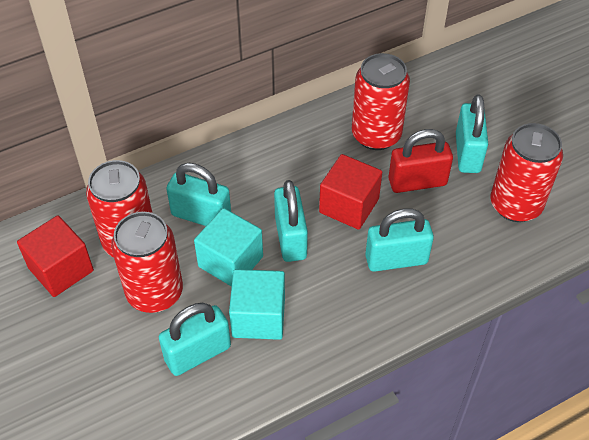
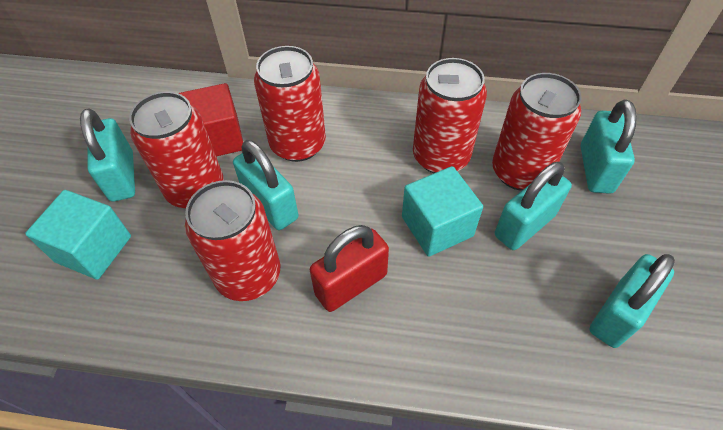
red can: 4 -> 5
red cube: 2 -> 1

